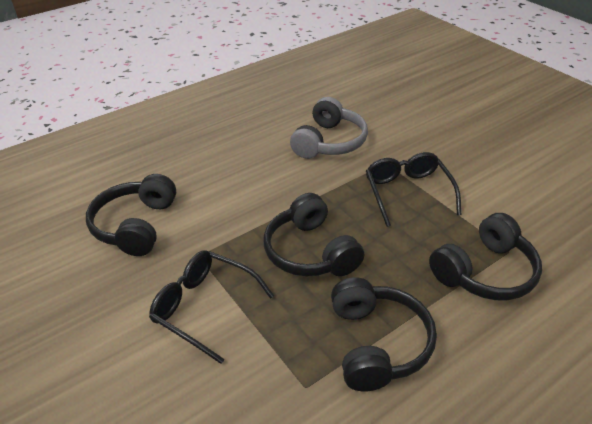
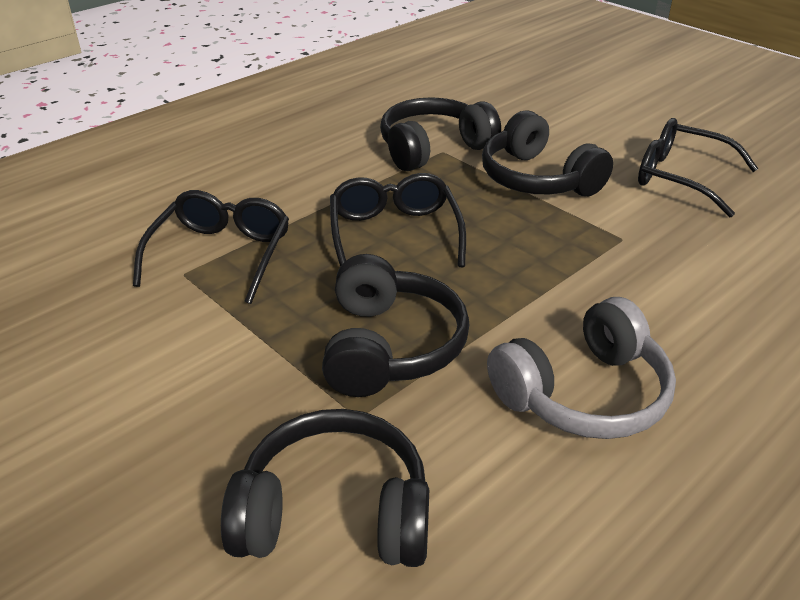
black glasses: 2 -> 3

